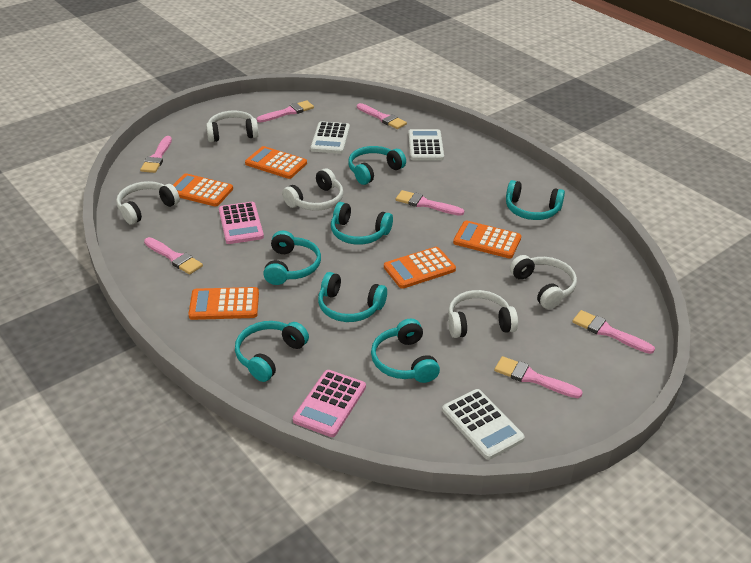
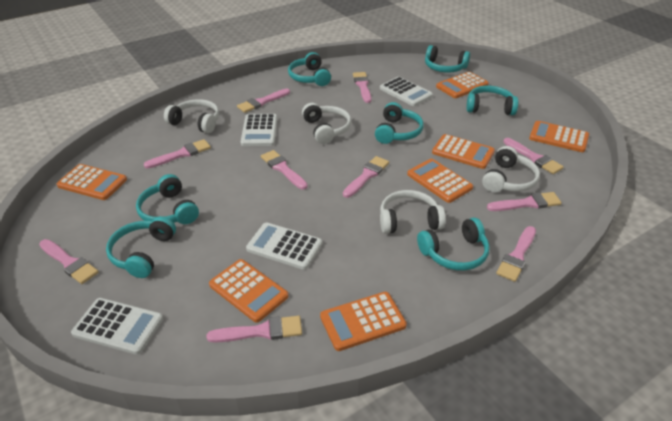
orange calculator: 5 -> 7
pink brush: 7 -> 10
pink calculator: 2 -> 0
white calculator: 3 -> 4
white headphones: 5 -> 4

